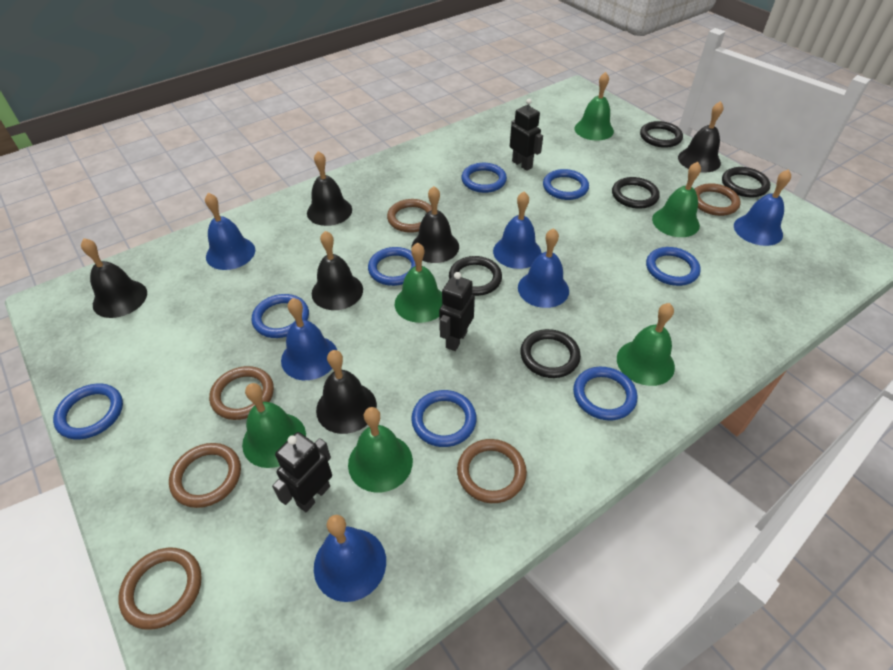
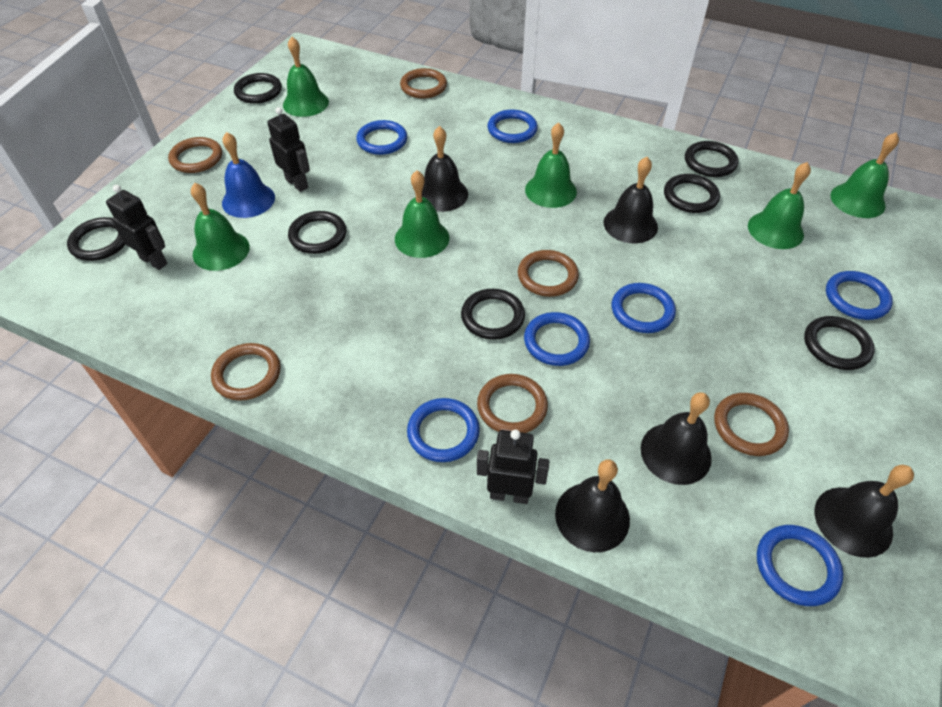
black bell: 6 -> 5
black ring: 5 -> 7
blue bell: 6 -> 1
blue ring: 8 -> 7

